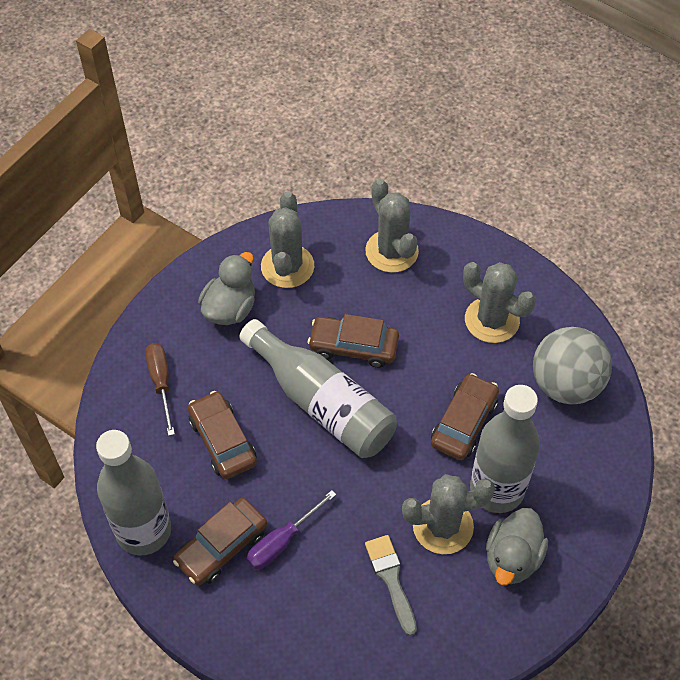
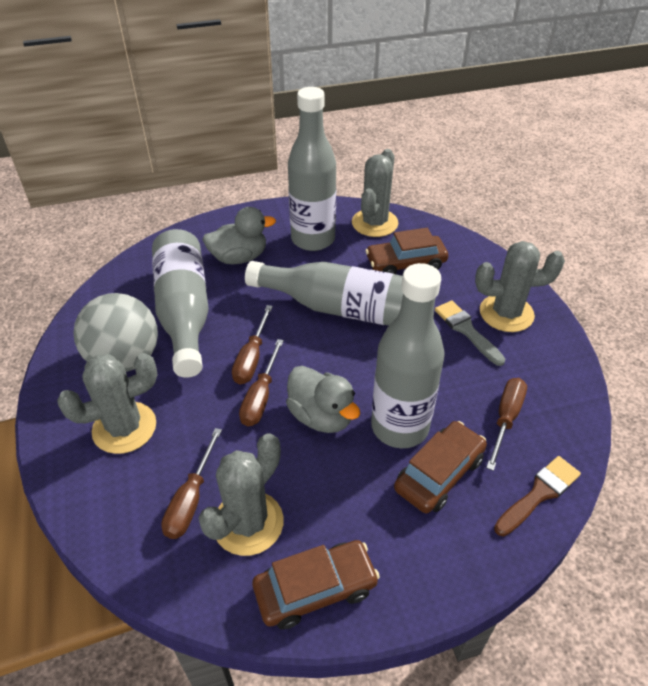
brown brush: 0 -> 1
brown car: 4 -> 3
brown screwdriver: 1 -> 4
grey bottle: 3 -> 4
purple screwdriver: 1 -> 0

